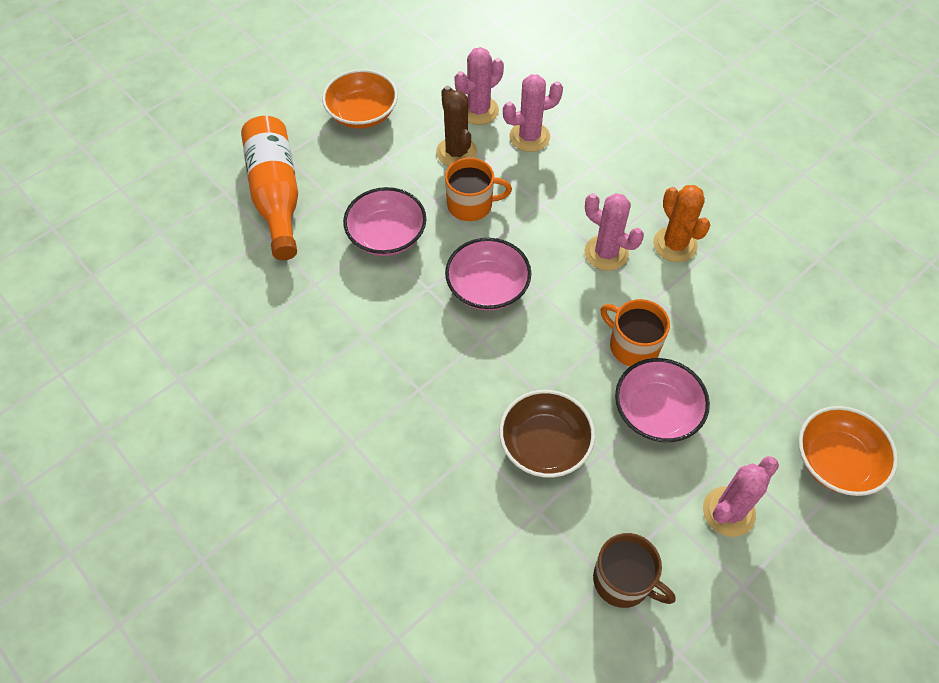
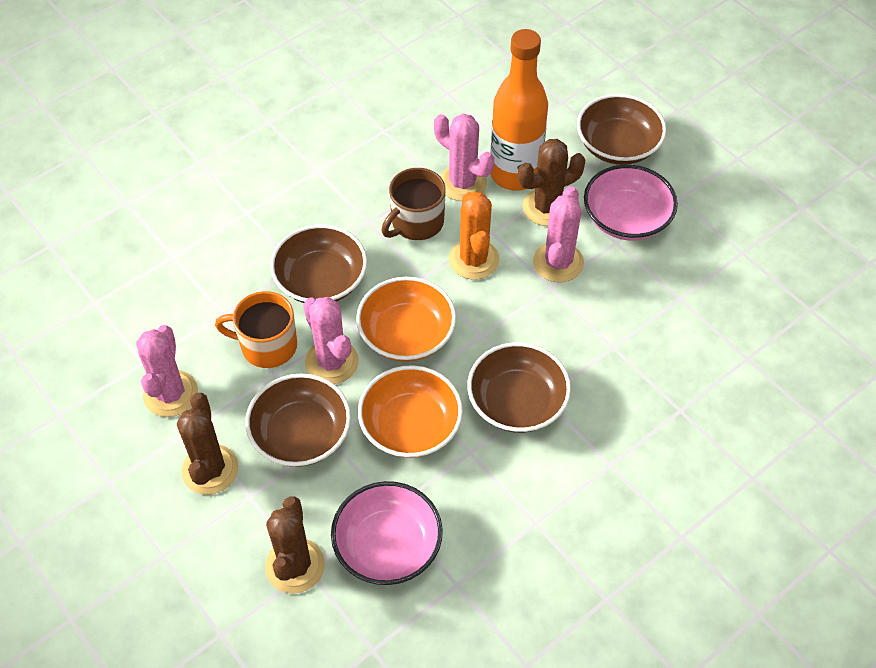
brown bowl: 1 -> 4
brown cactus: 1 -> 3
orange mug: 2 -> 1
pink bowl: 3 -> 2

